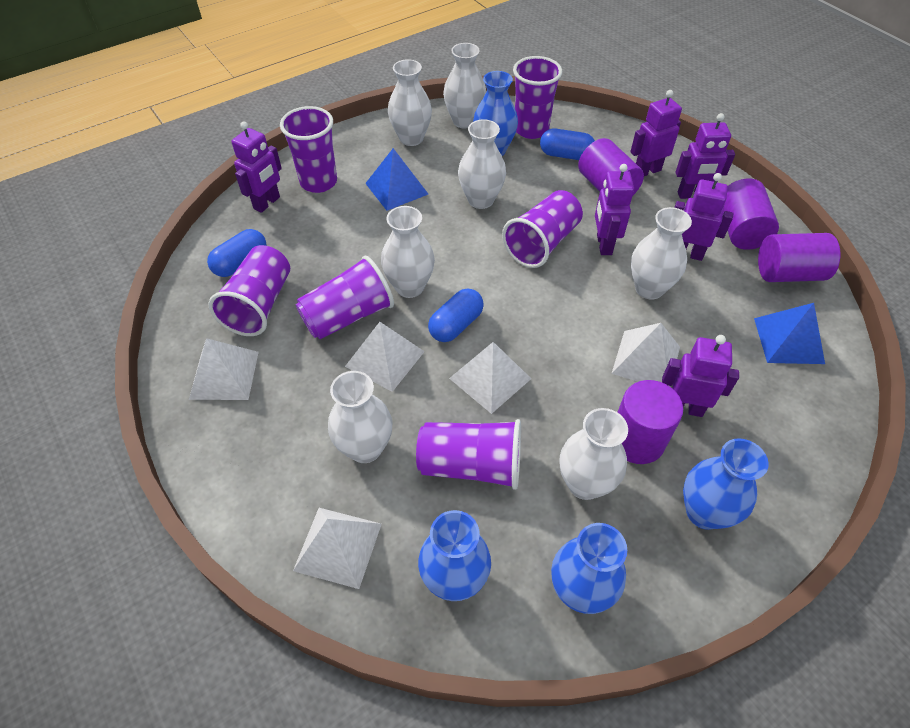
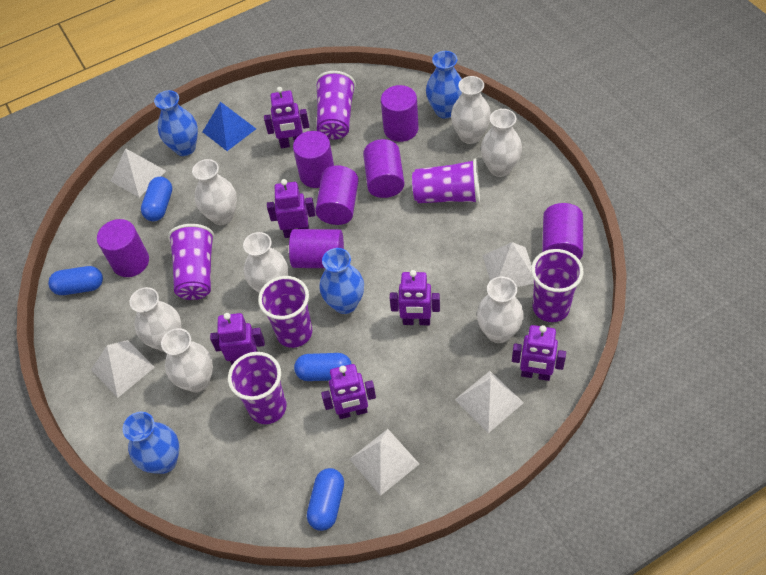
blue capsule: 3 -> 4
blue pyramid: 2 -> 1
purple cylinder: 4 -> 7

